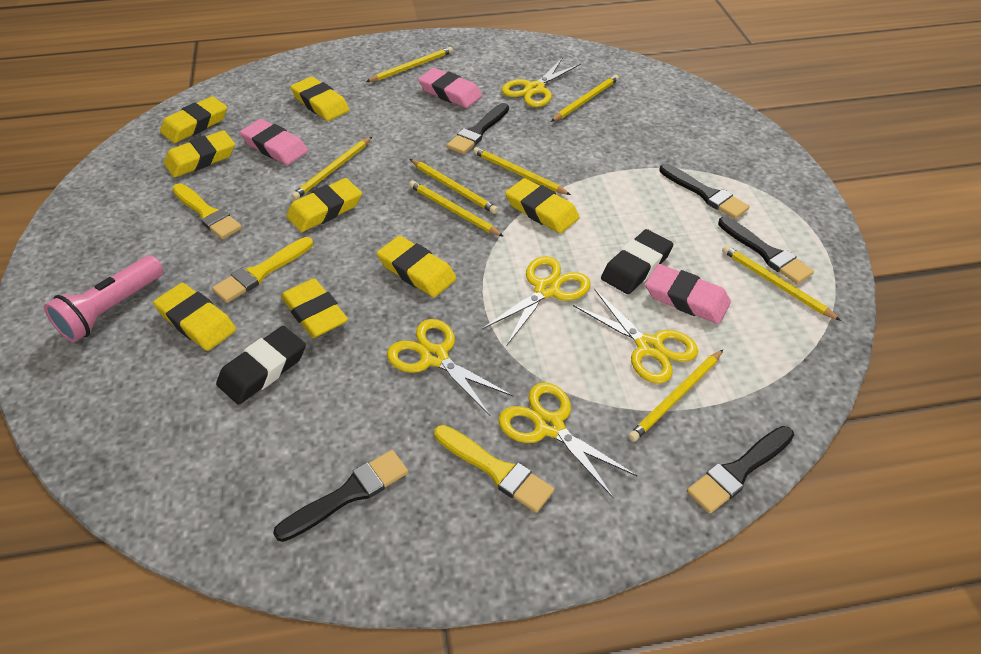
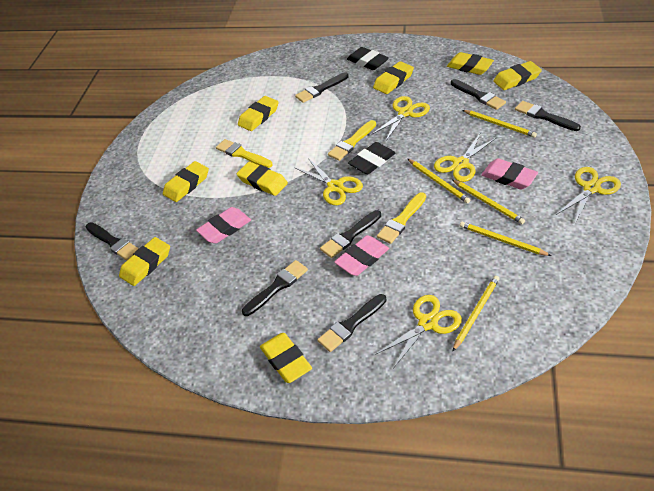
black brush: 5 -> 7
pink flashlight: 1 -> 0
yellow pencil: 8 -> 5

